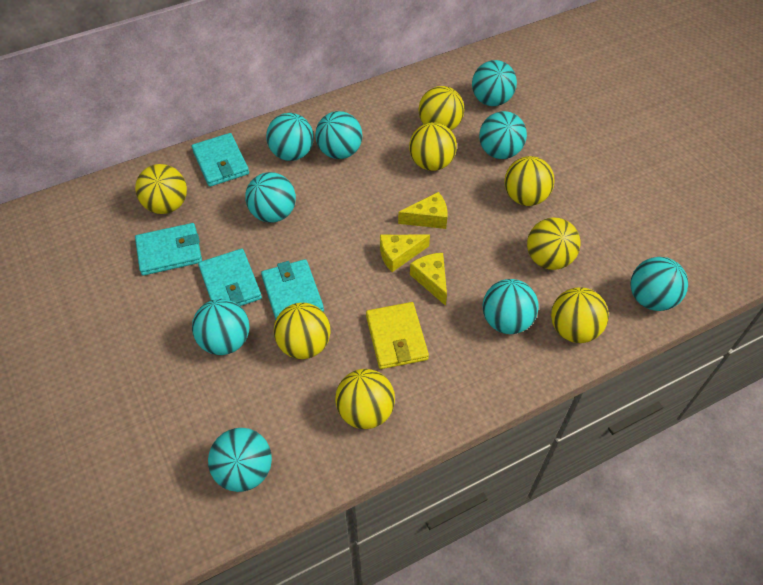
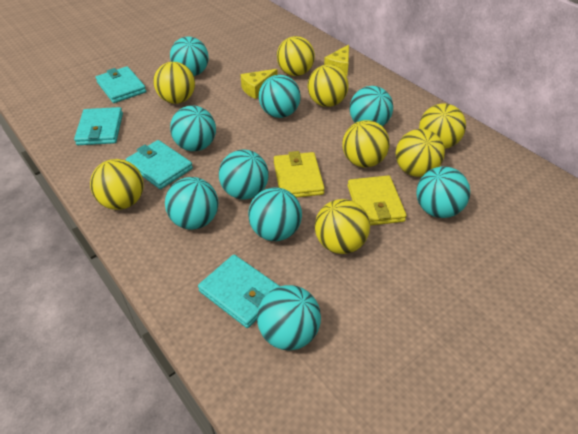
yellow cheese: 3 -> 2
yellow wallet: 1 -> 2

